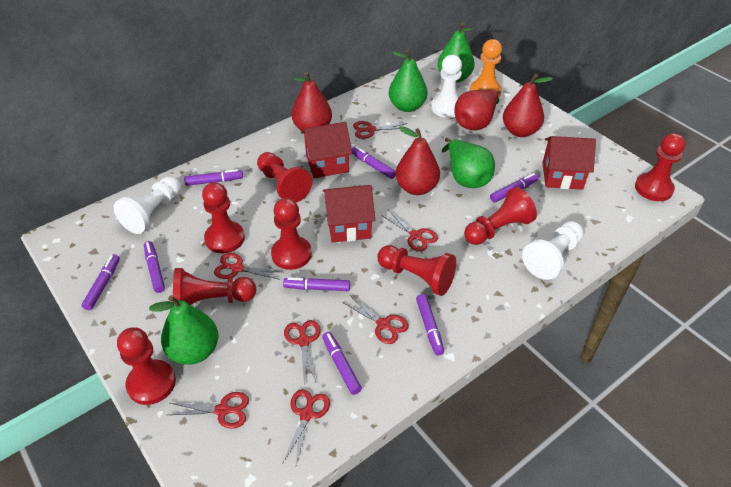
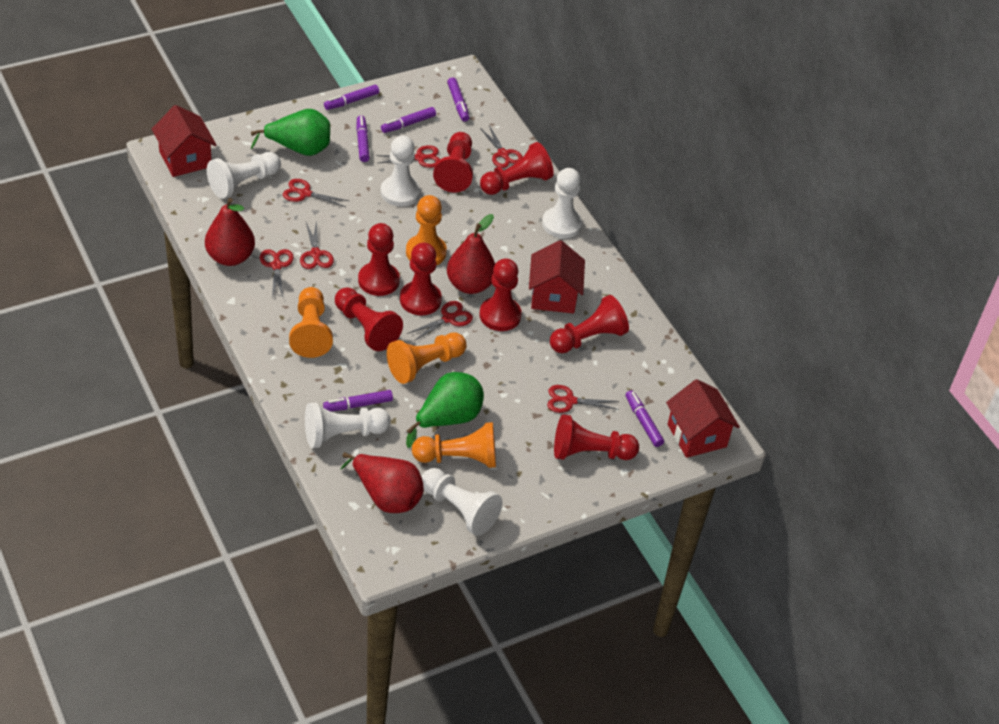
green pear: 4 -> 2
orange pawn: 1 -> 4
purple marker: 8 -> 6
red pear: 4 -> 3
white pawn: 3 -> 5

